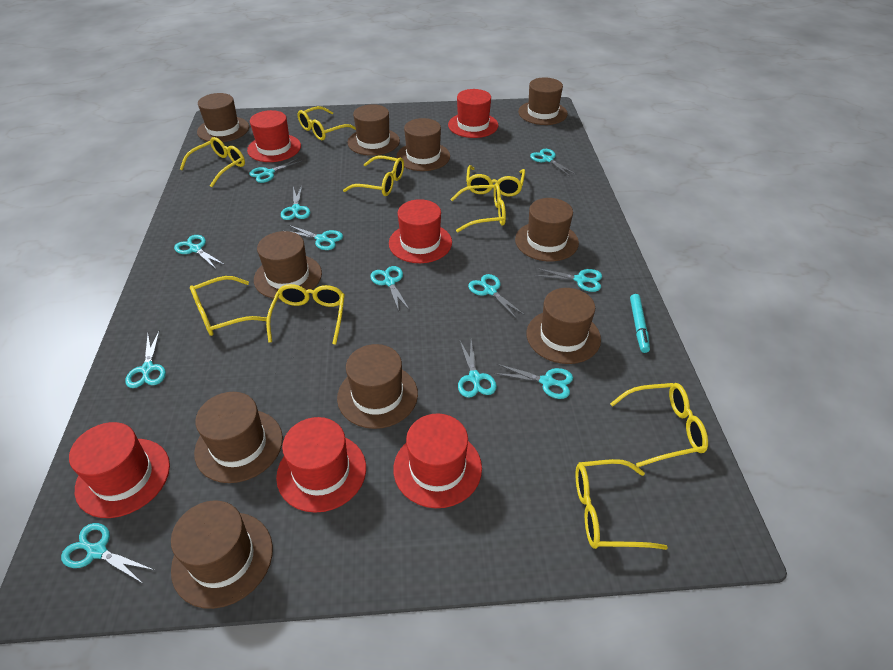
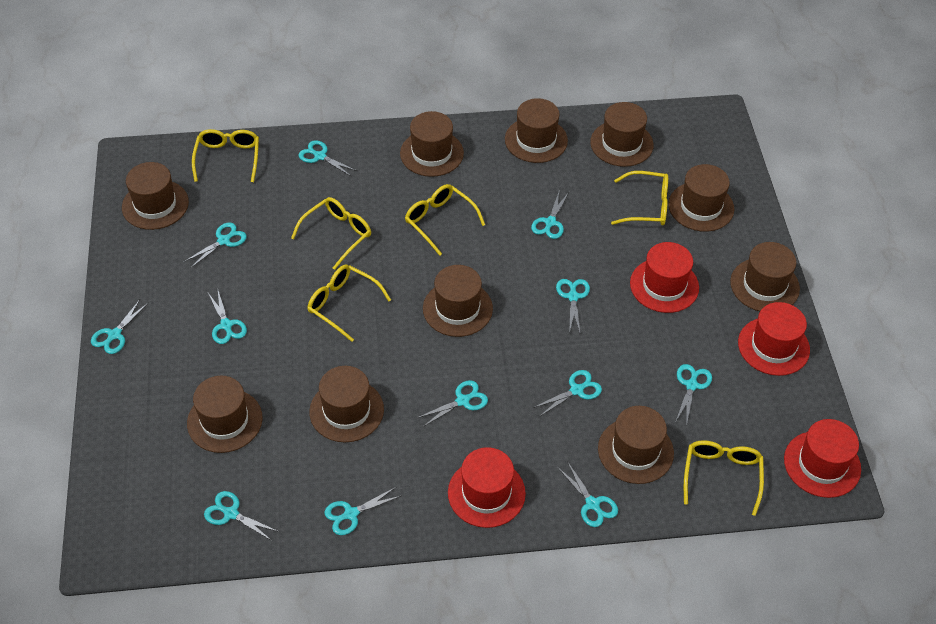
red hat: 6 -> 4
turquoise marker: 1 -> 0
yellow glasses: 9 -> 6

